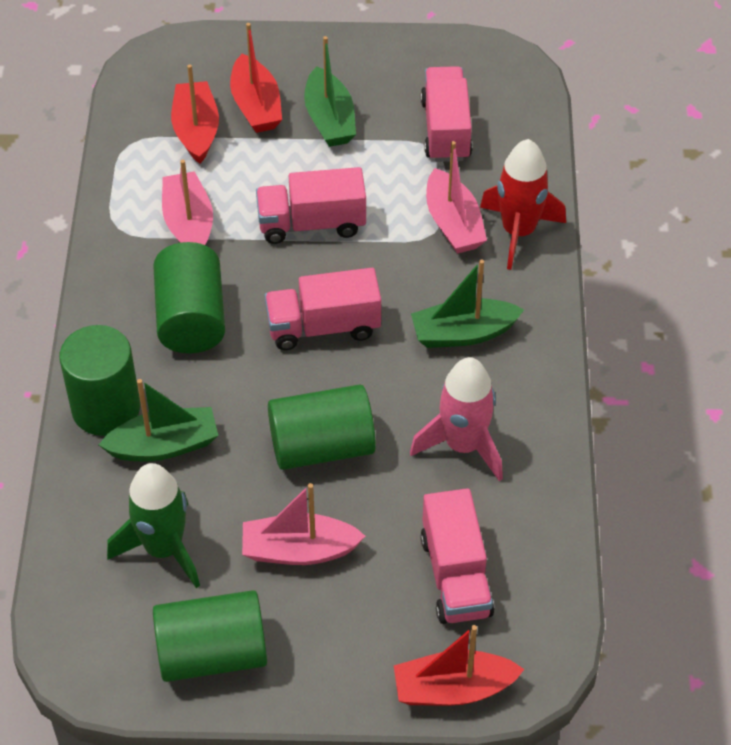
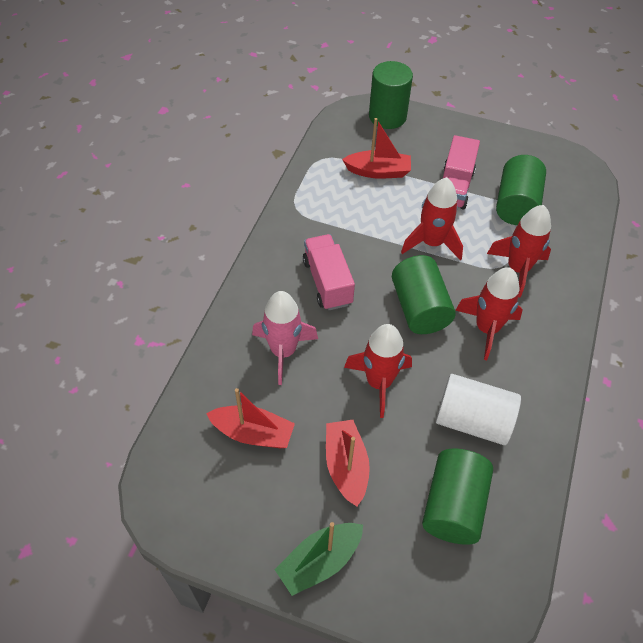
green boat: 3 -> 1
green rocket: 1 -> 0
pink boat: 3 -> 0
pink truck: 4 -> 2
red rocket: 1 -> 4
white cylinder: 0 -> 1

